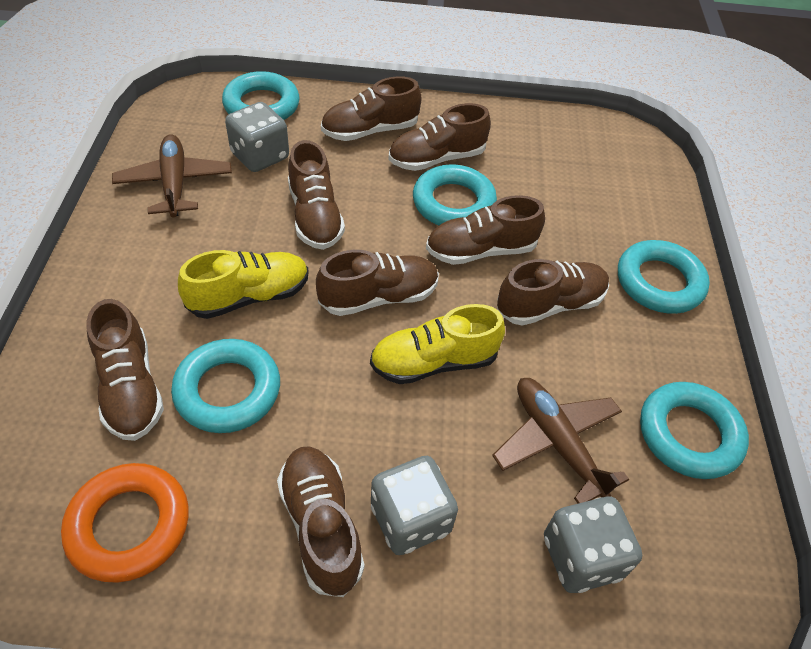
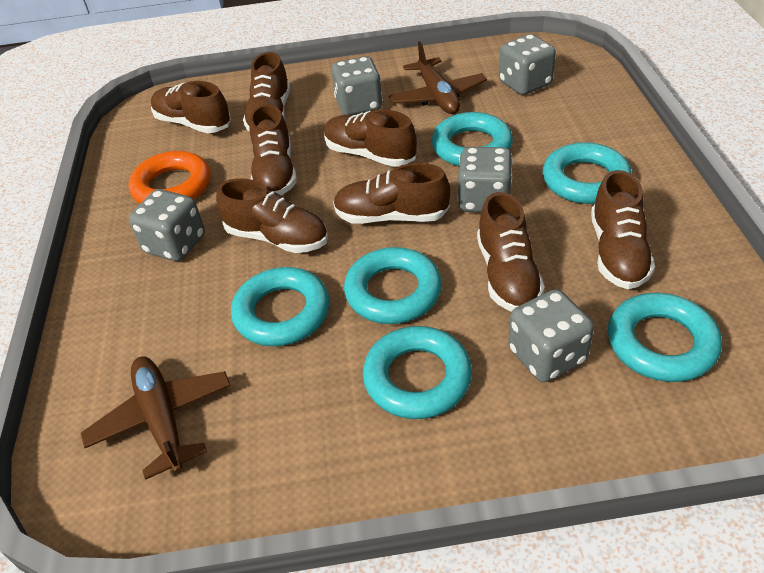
grey dice: 3 -> 5
turquoise ring: 5 -> 6
yellow shoe: 2 -> 0

